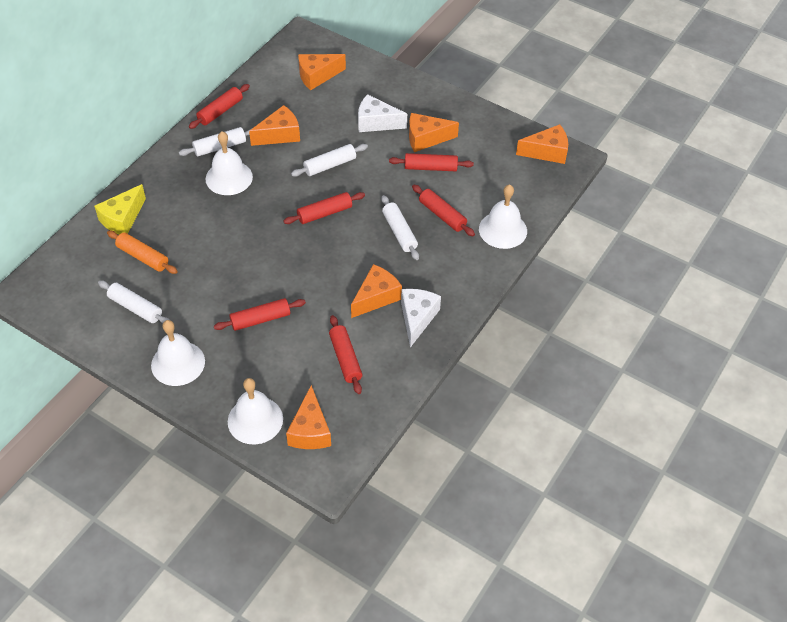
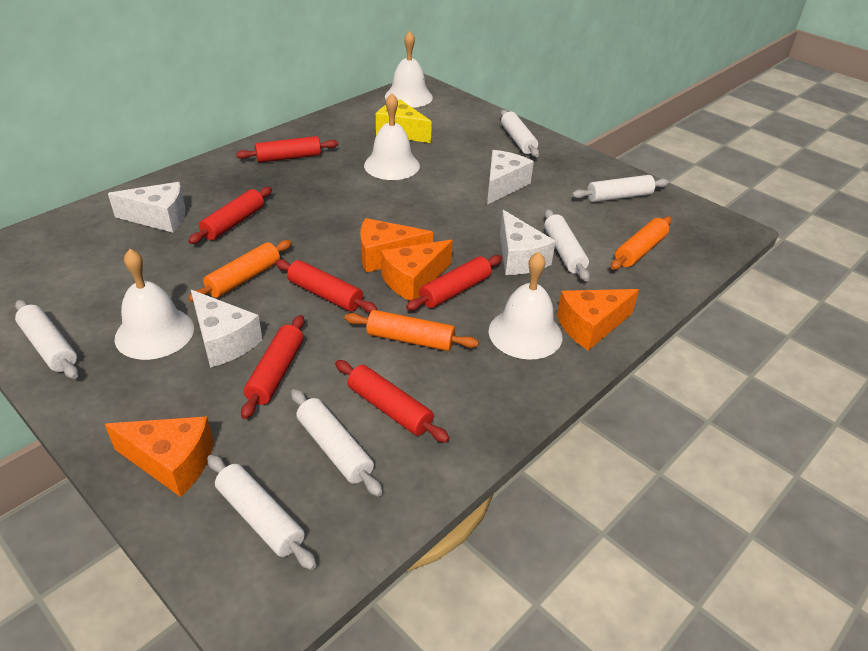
orange cheese: 6 -> 4
orange rolling pin: 1 -> 3
white cheese: 2 -> 4
white rolling pin: 4 -> 6

